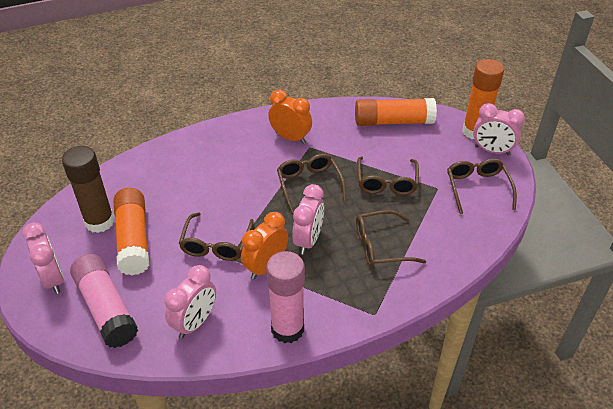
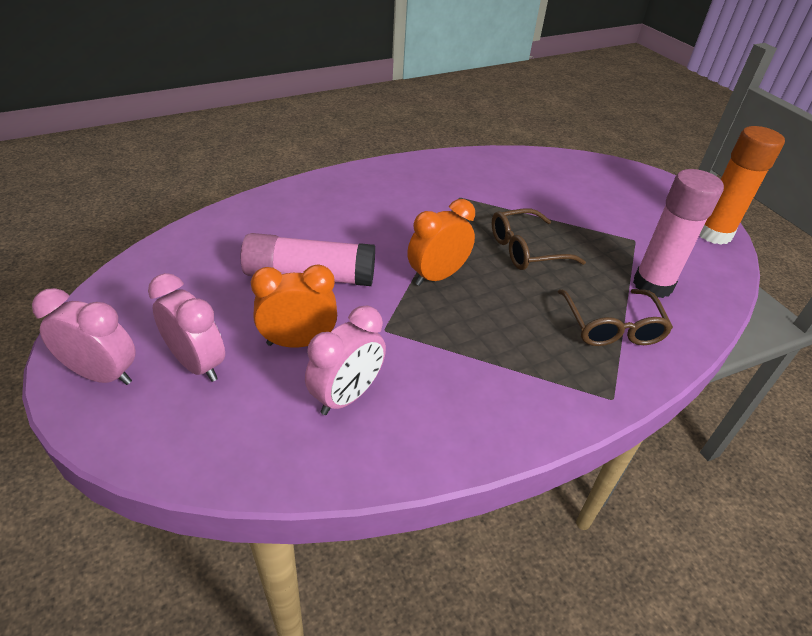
brown glasses: 5 -> 2
brown glue stick: 1 -> 0
orange glue stick: 3 -> 1
pink clock: 4 -> 3

